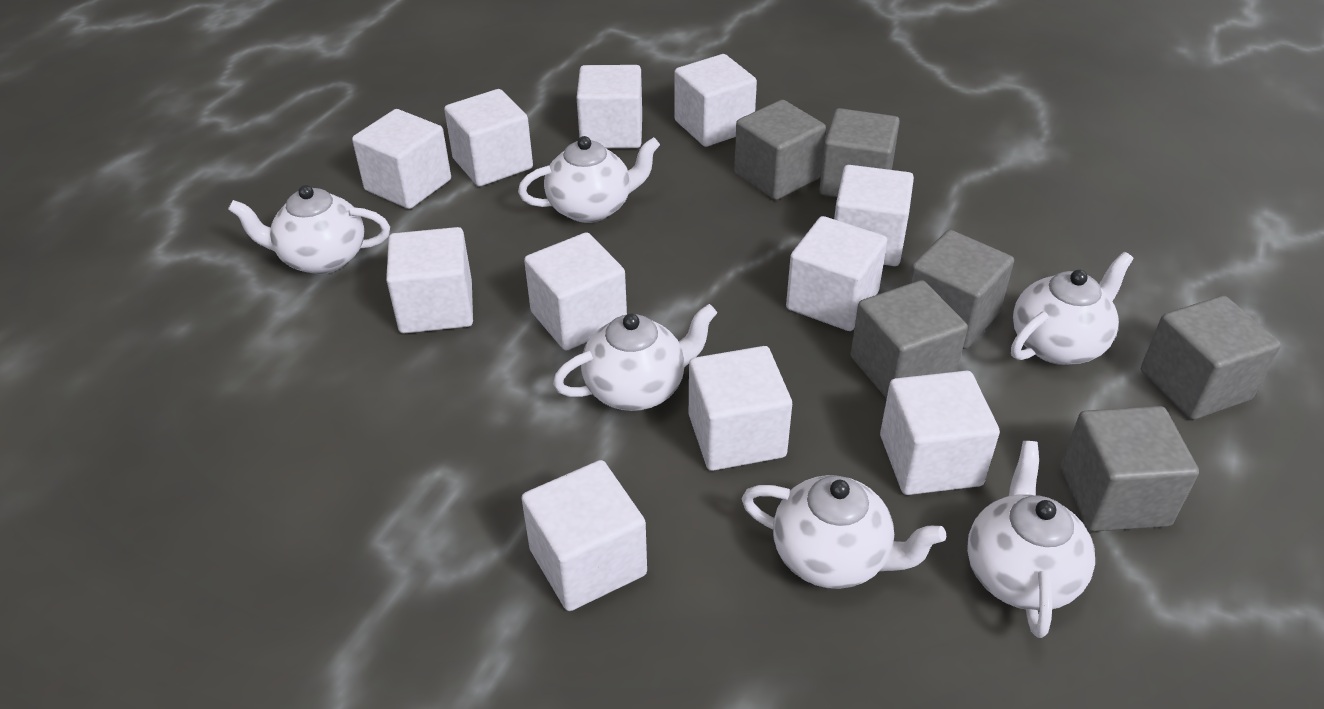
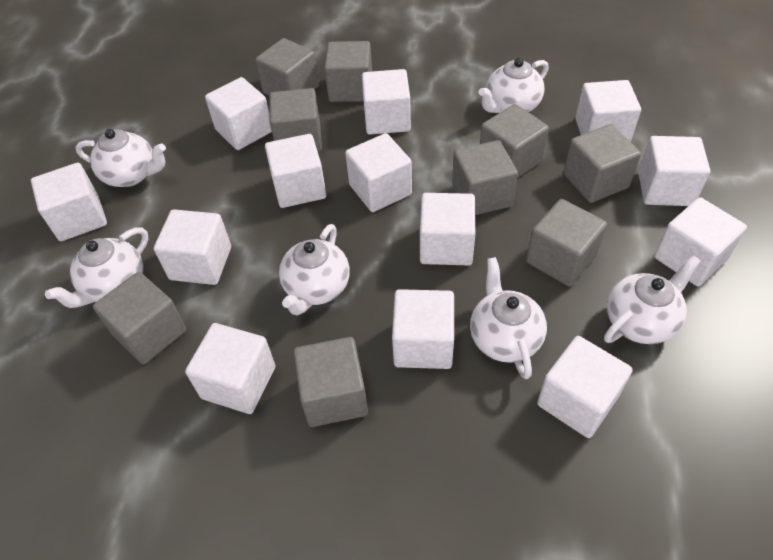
grey cube: 6 -> 9
white cube: 11 -> 13

